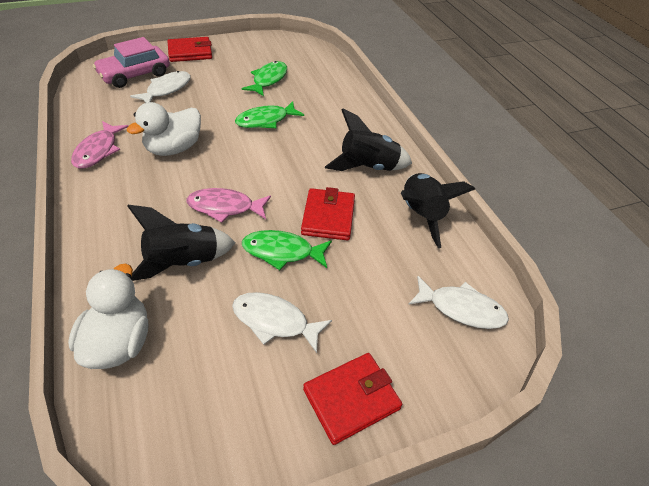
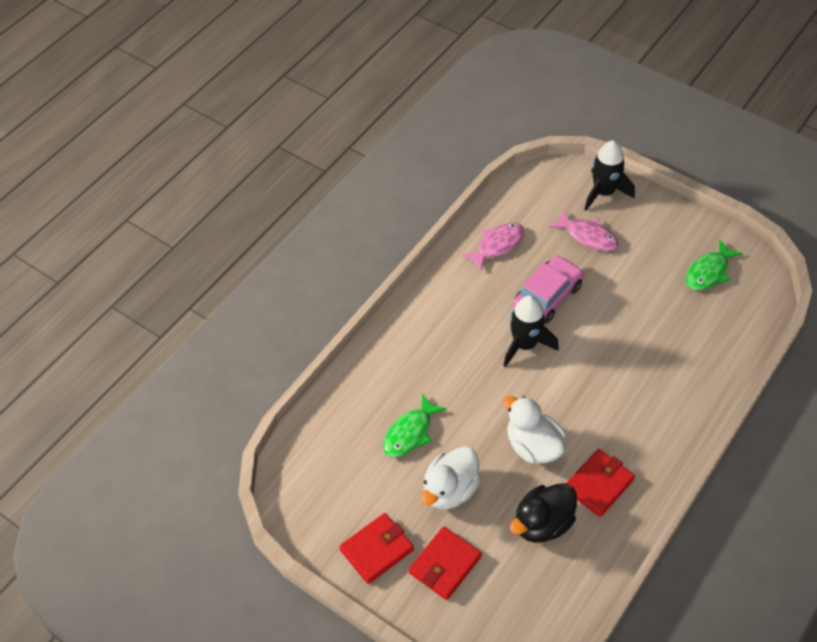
black duck: 0 -> 1
black rocket: 3 -> 2
green fish: 3 -> 2
white fish: 3 -> 0

